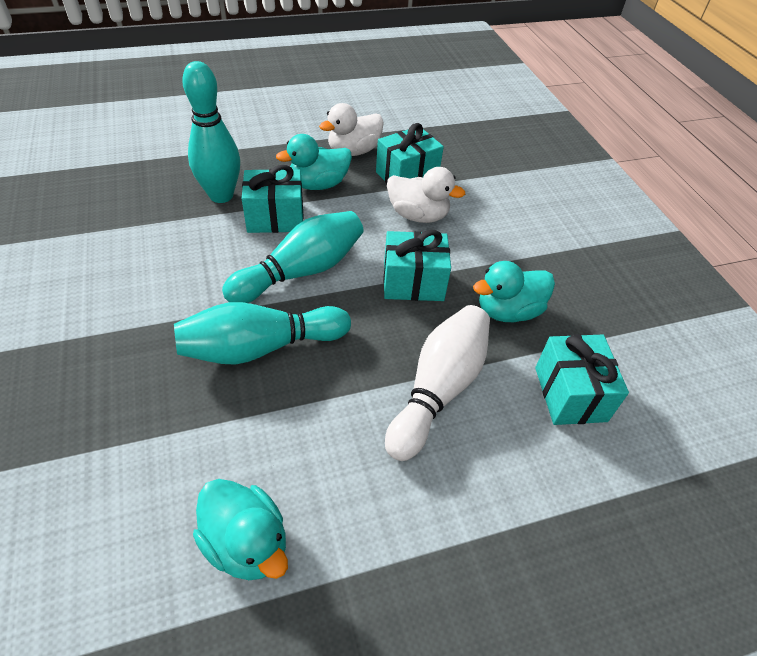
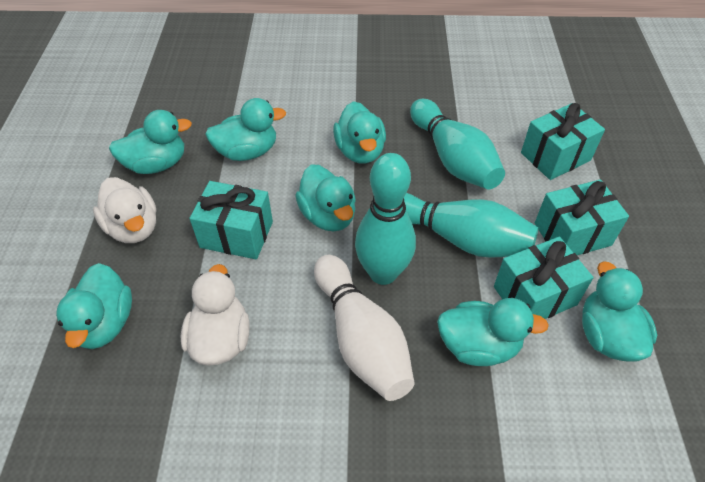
turquoise duck: 3 -> 7

